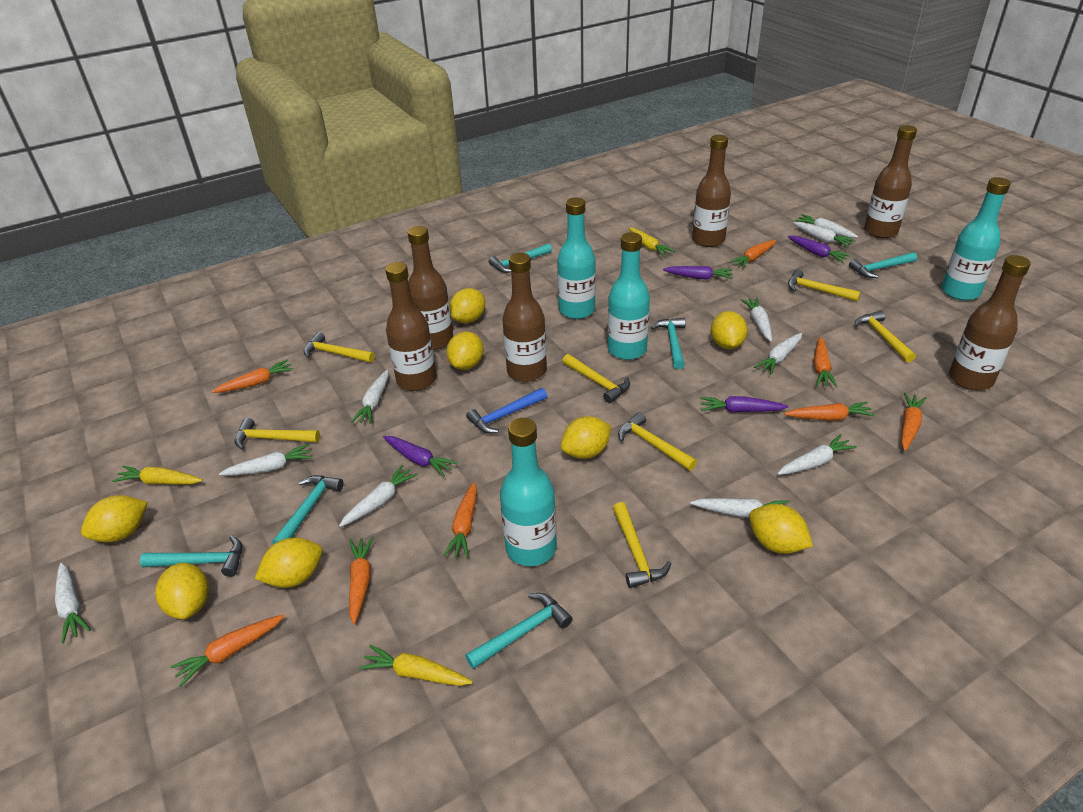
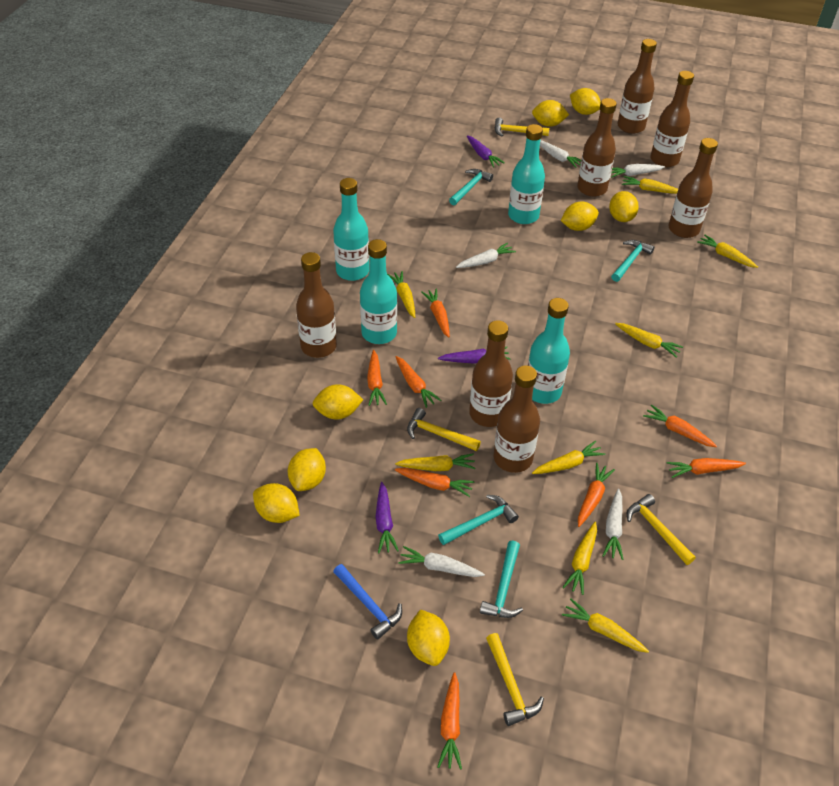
brown bottle: 6 -> 7
purple carrot: 4 -> 3
turquoise hammer: 6 -> 4
white carrot: 10 -> 5
yellow carrot: 3 -> 8
yellow hammer: 7 -> 4

